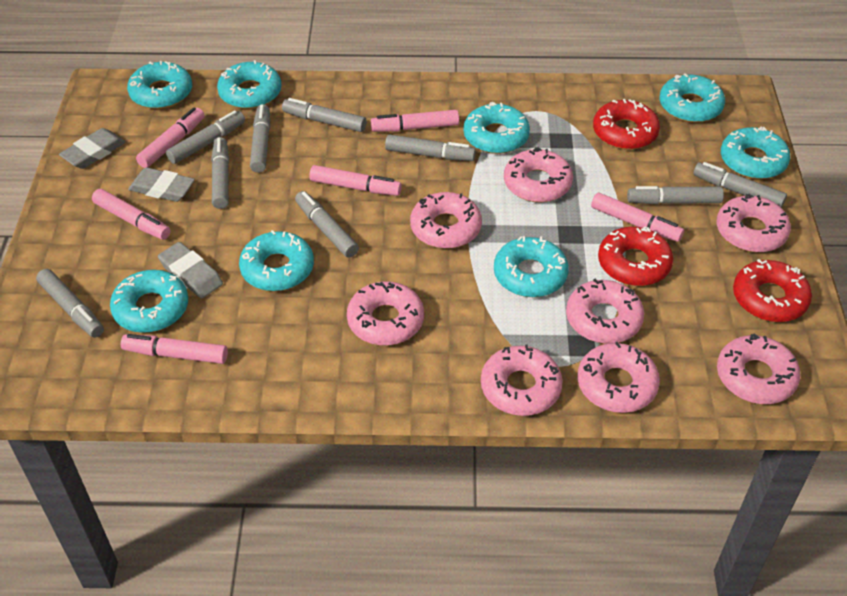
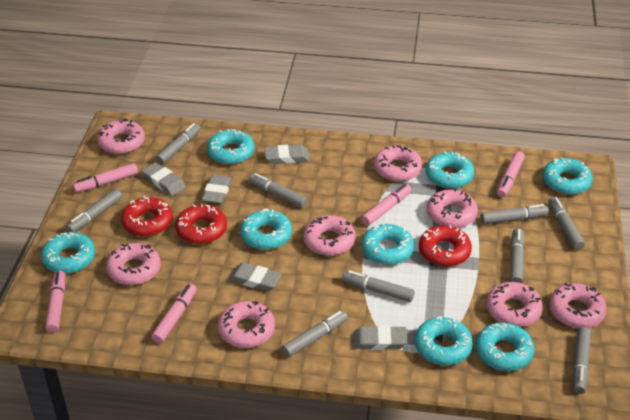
grey eraser: 3 -> 5
pink marker: 6 -> 5

